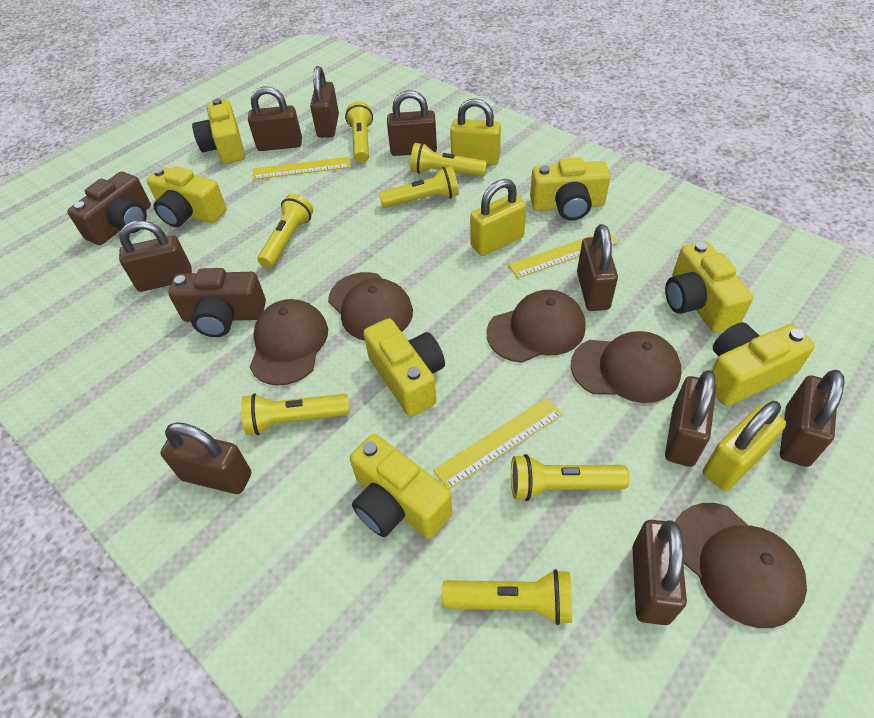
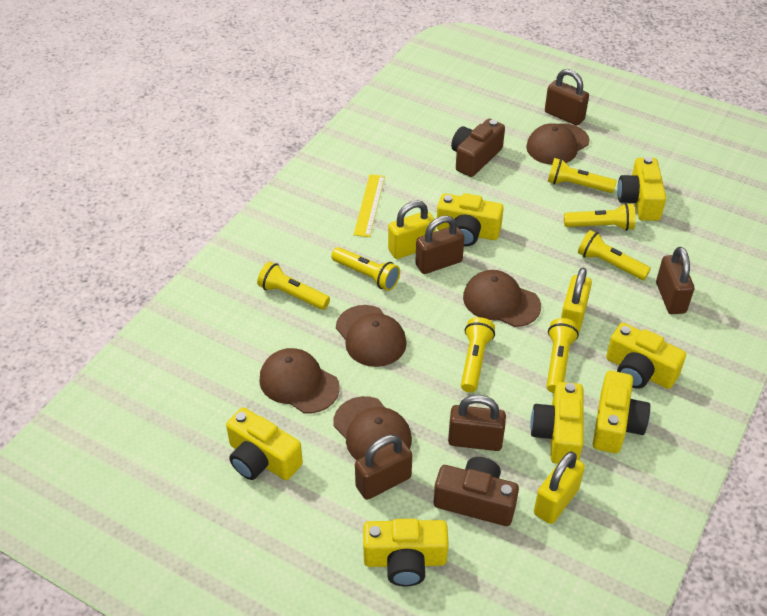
brown padlock: 9 -> 5
yellow ruler: 3 -> 1

